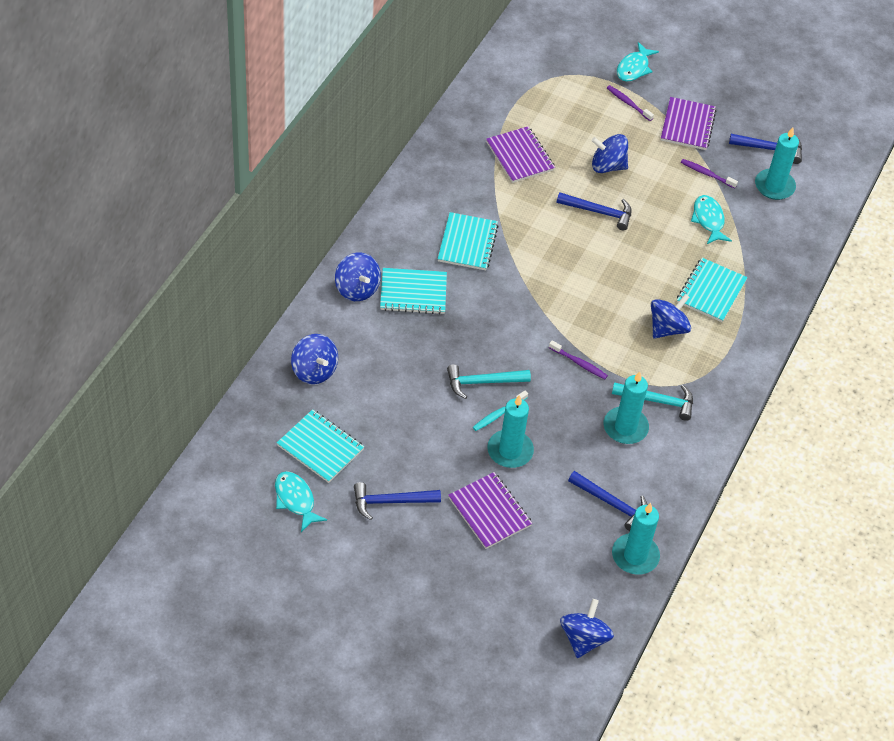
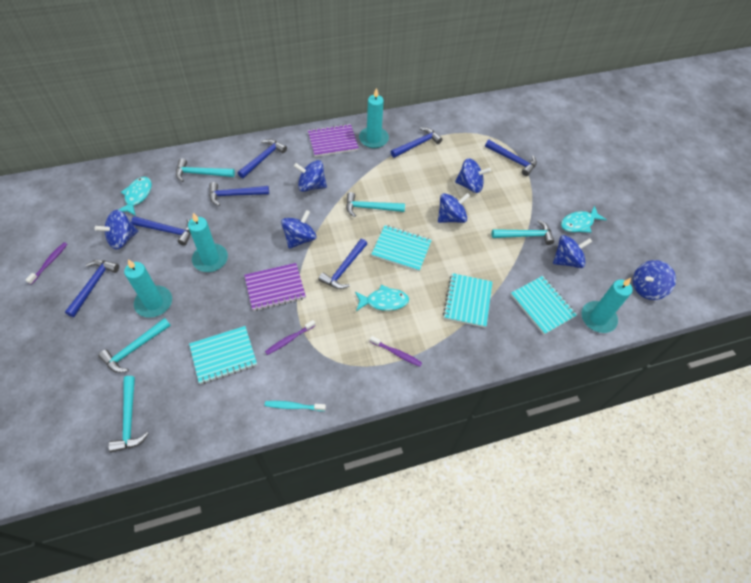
blue hammer: 4 -> 7
blue spinning top: 5 -> 7
purple notebook: 3 -> 2
turquoise hammer: 2 -> 5

